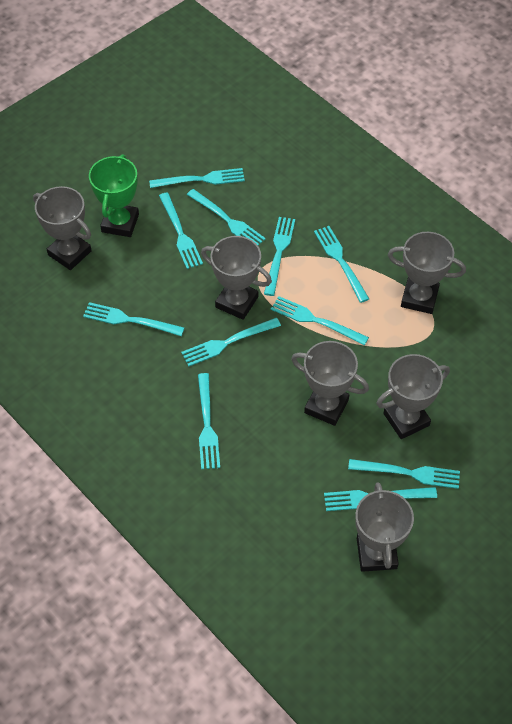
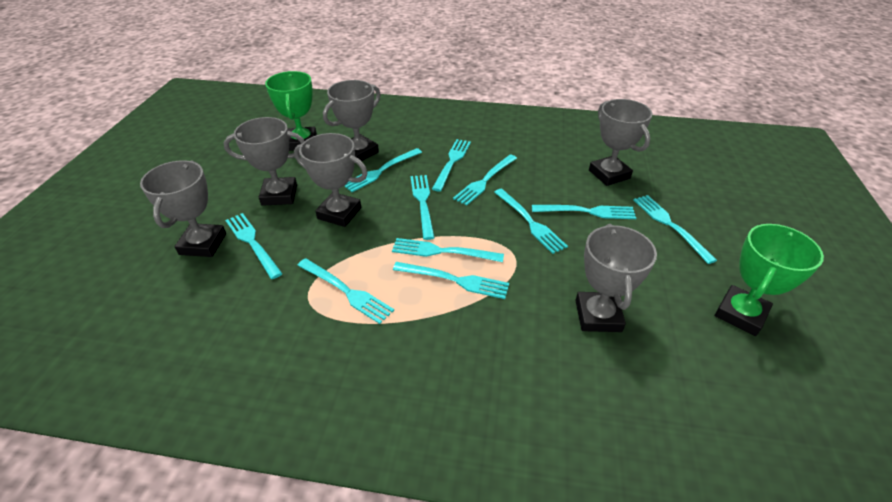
green trophy: 1 -> 2

